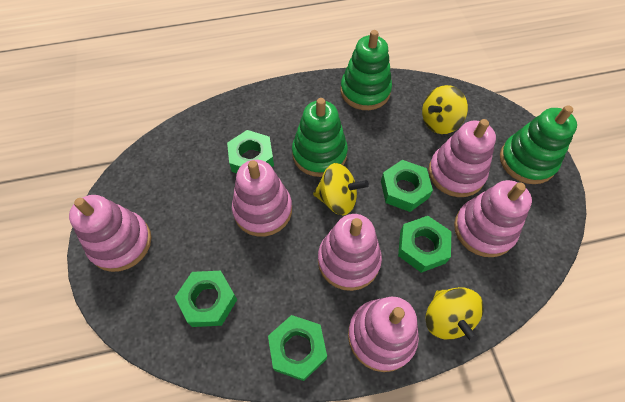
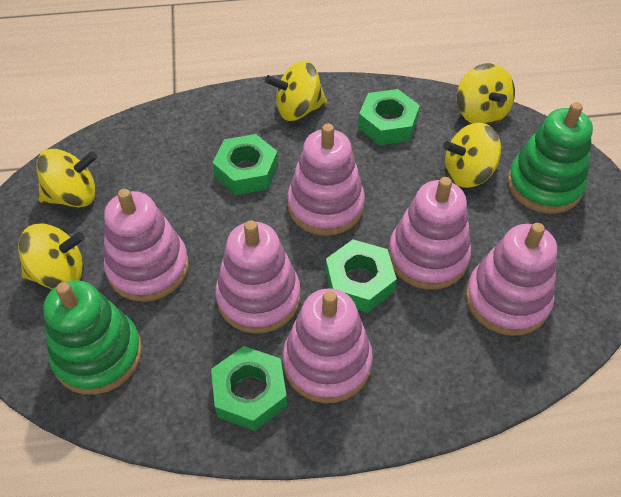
green nut: 5 -> 4
green stacking toy: 3 -> 2
yellow spinning top: 3 -> 5

